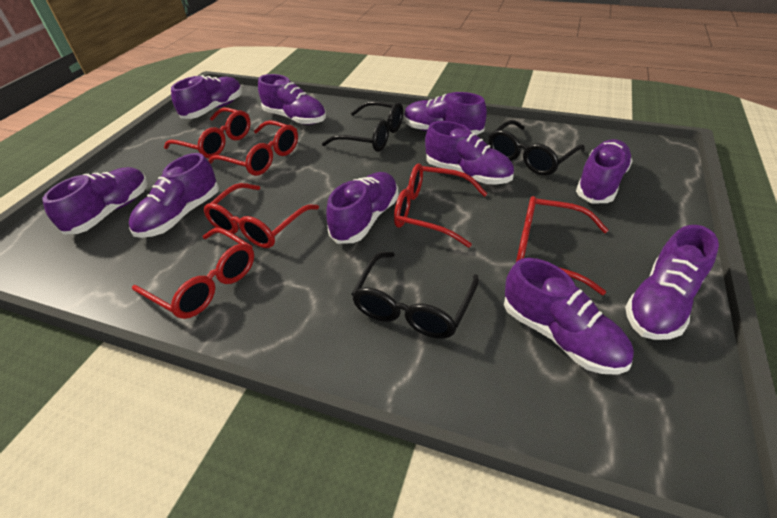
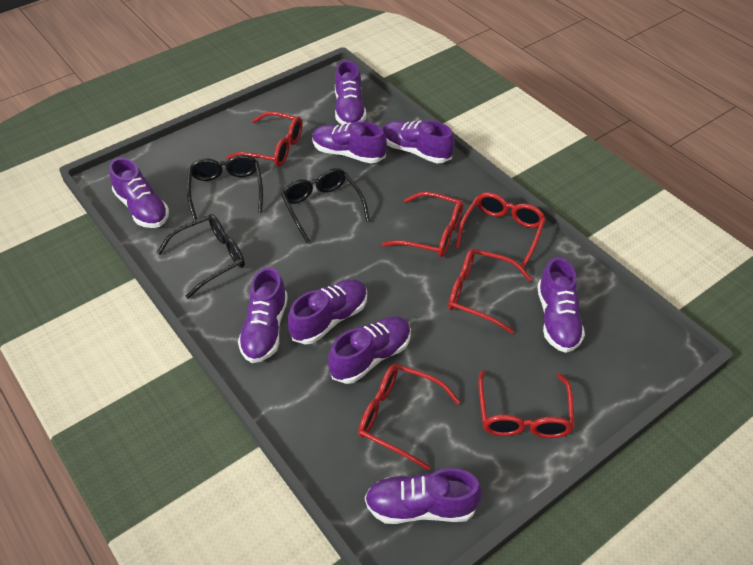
purple shoe: 10 -> 9

